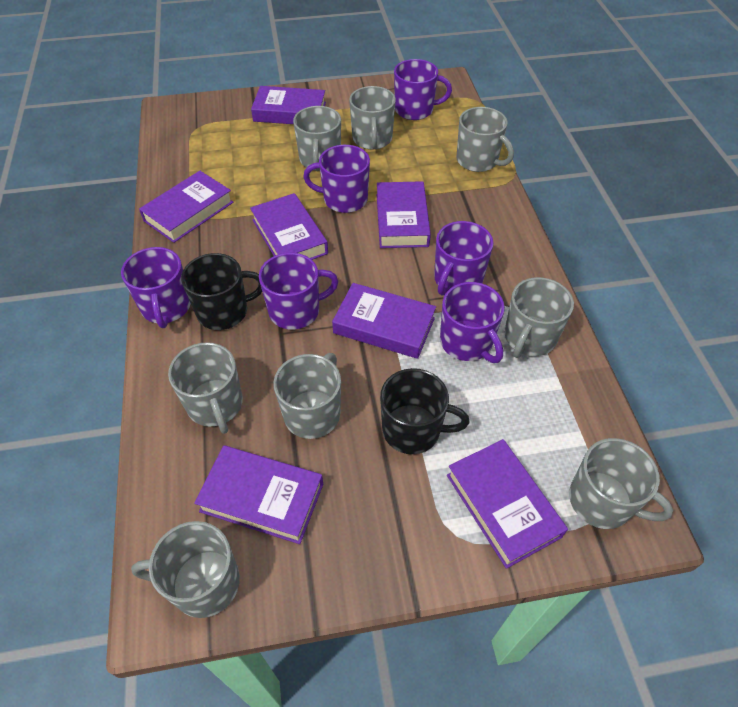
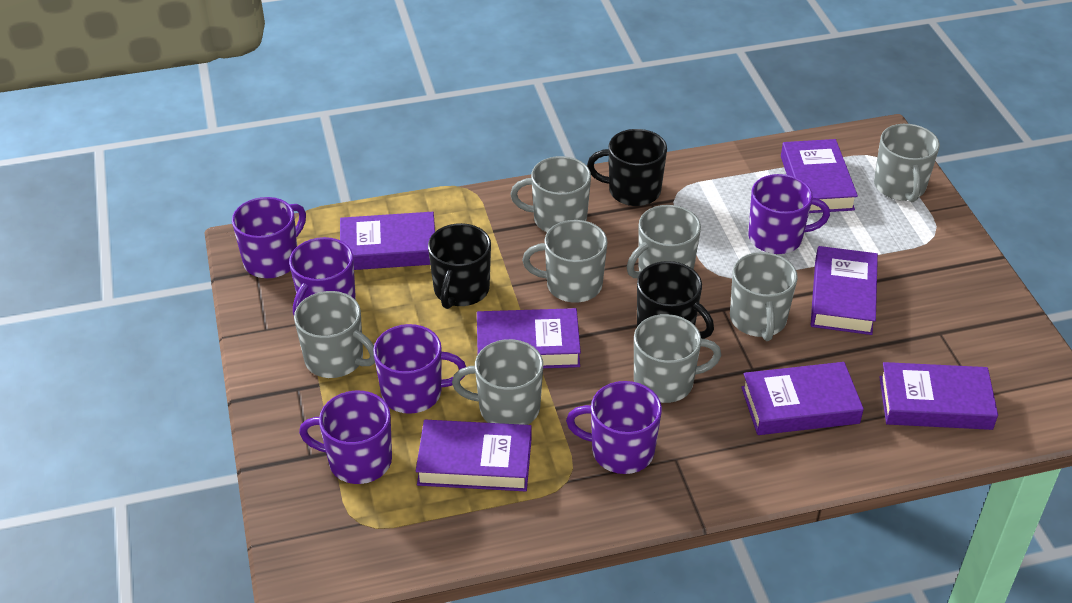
black mug: 2 -> 3

